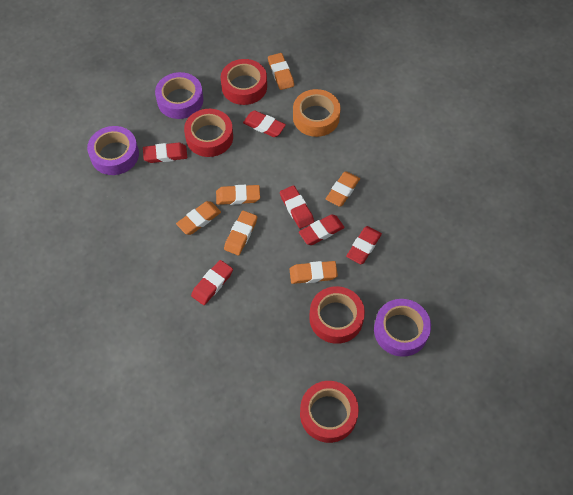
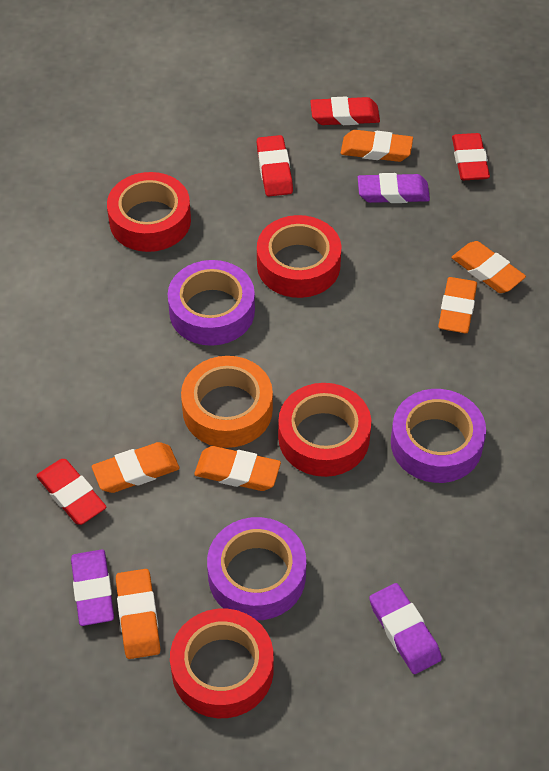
purple eraser: 0 -> 3
red eraser: 6 -> 4

